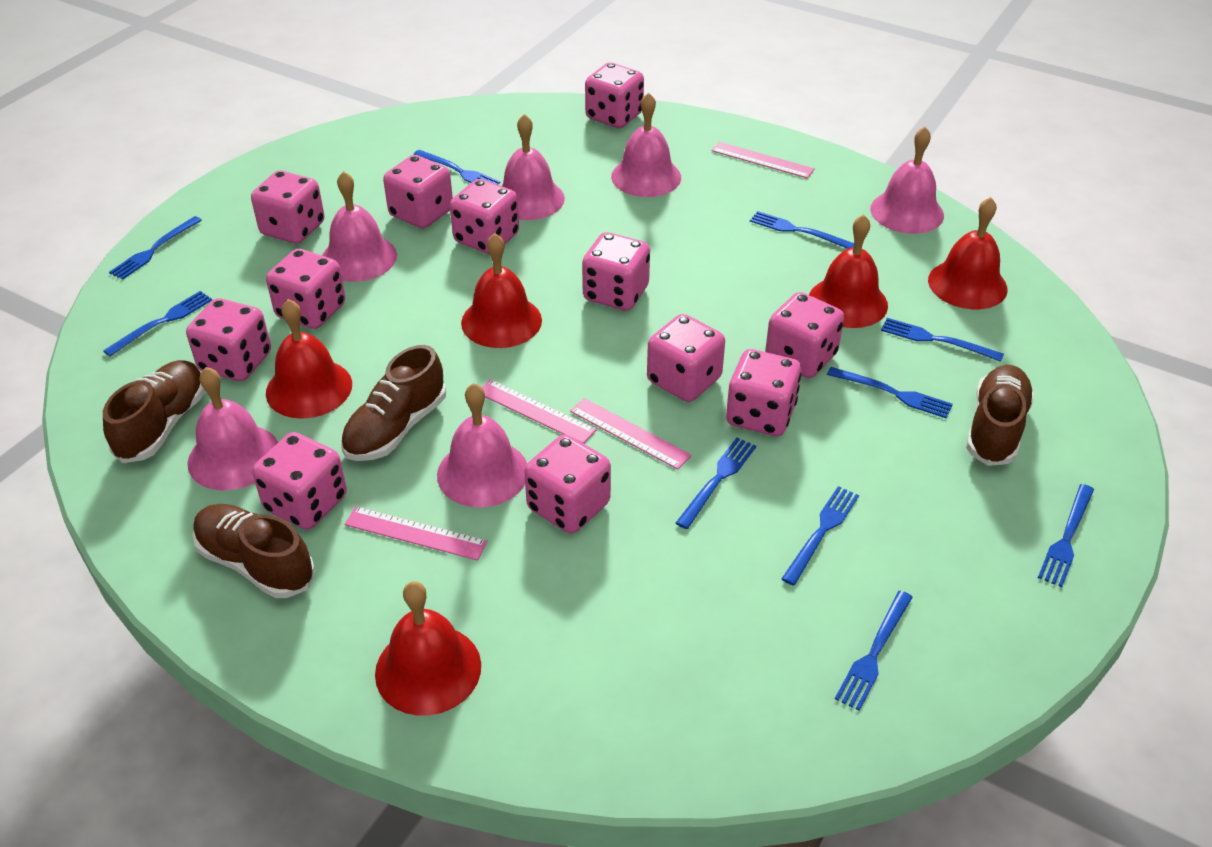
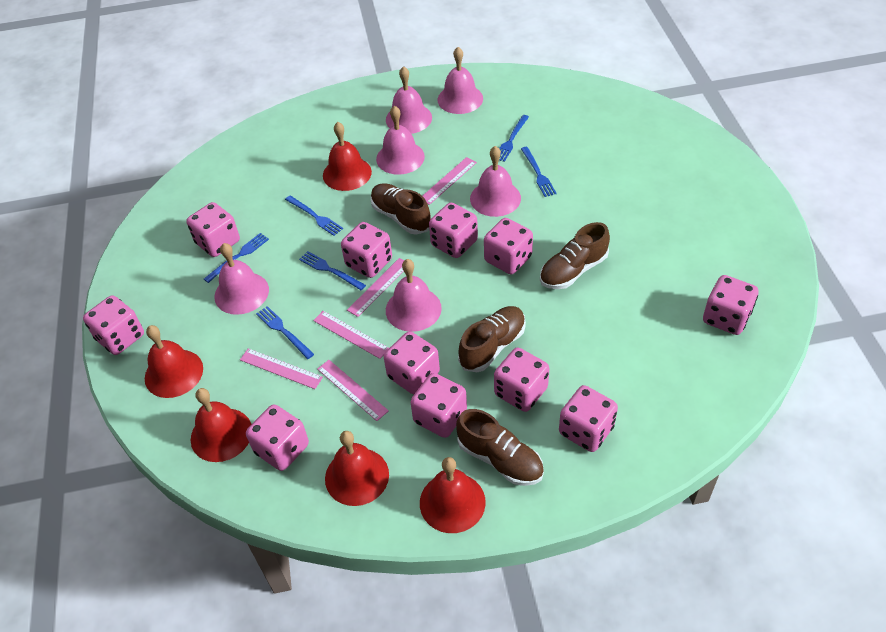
blue fork: 10 -> 6
pink dice: 12 -> 11
pink ruler: 4 -> 5

